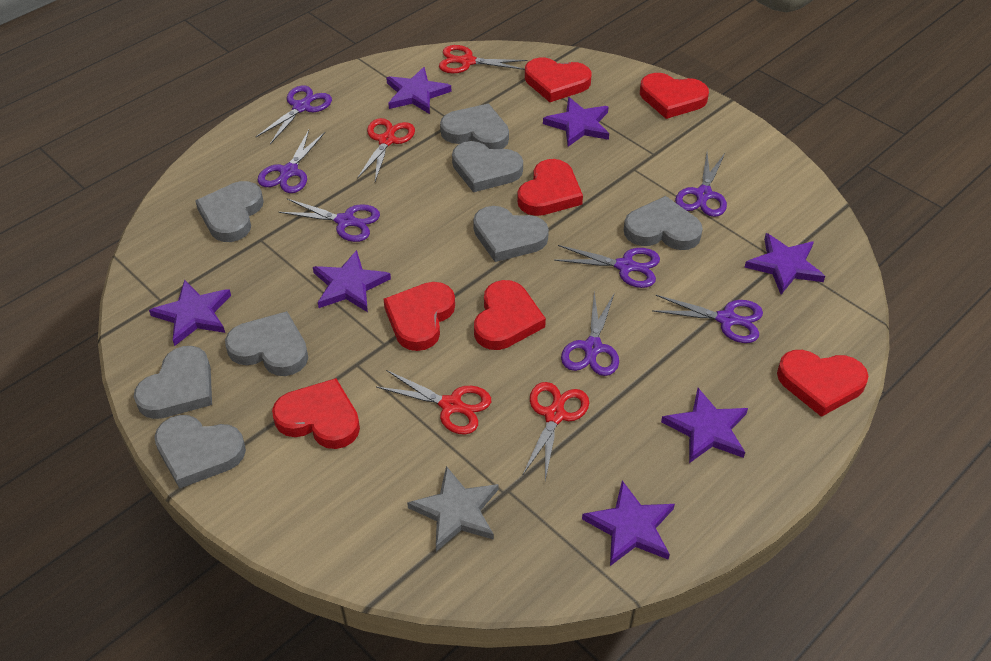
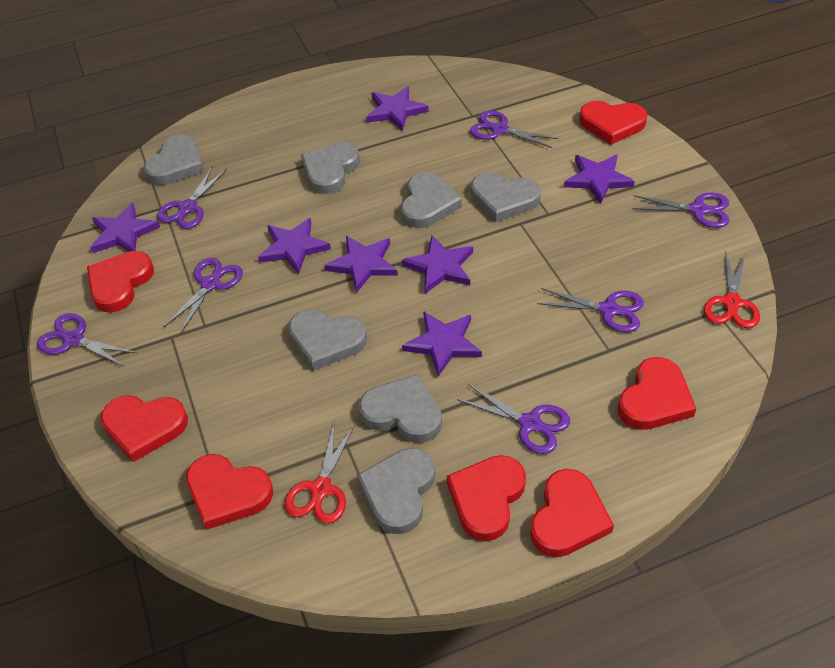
grey heart: 8 -> 7
grey star: 1 -> 0
red scissors: 4 -> 2

